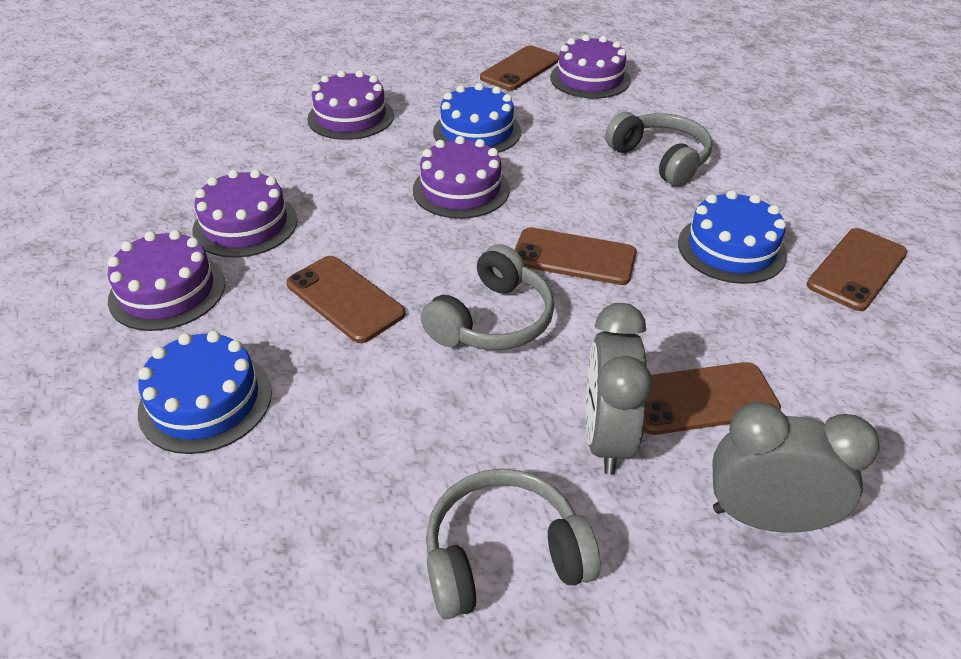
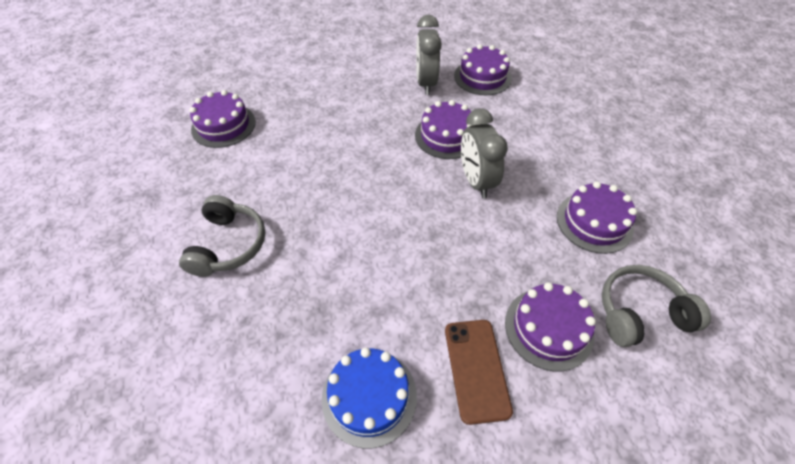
blue cake: 3 -> 1
brown phone: 5 -> 1
grey headphones: 3 -> 2

